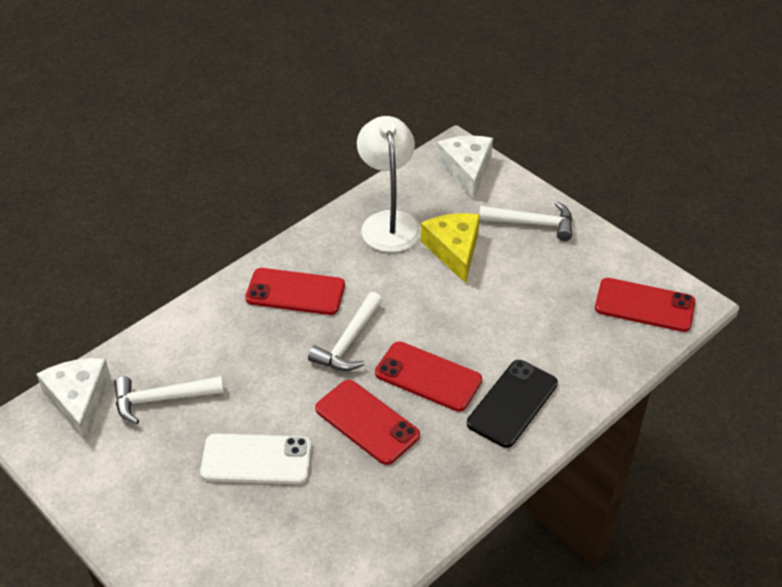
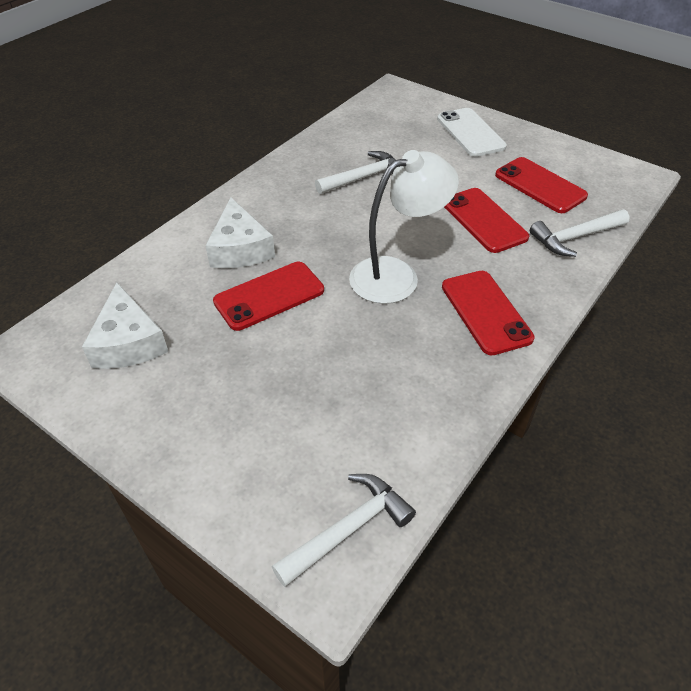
black phone: 1 -> 0
yellow cheese: 1 -> 0

